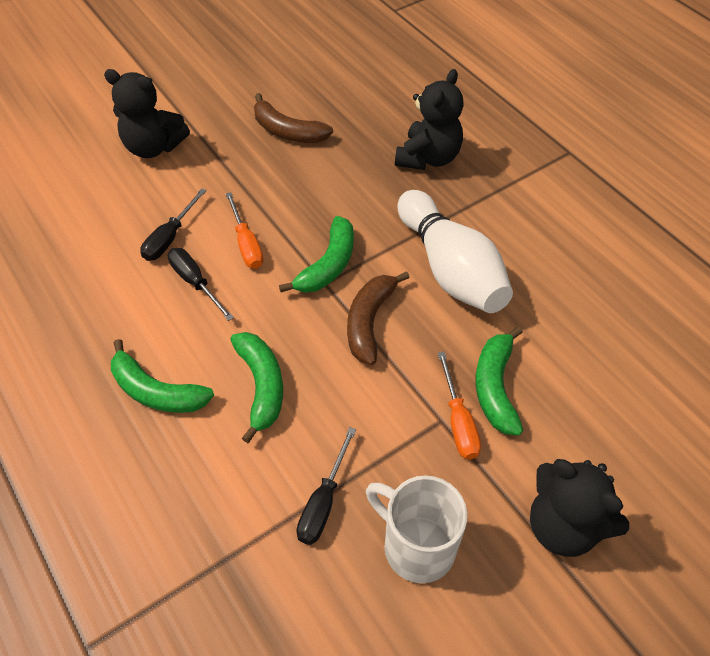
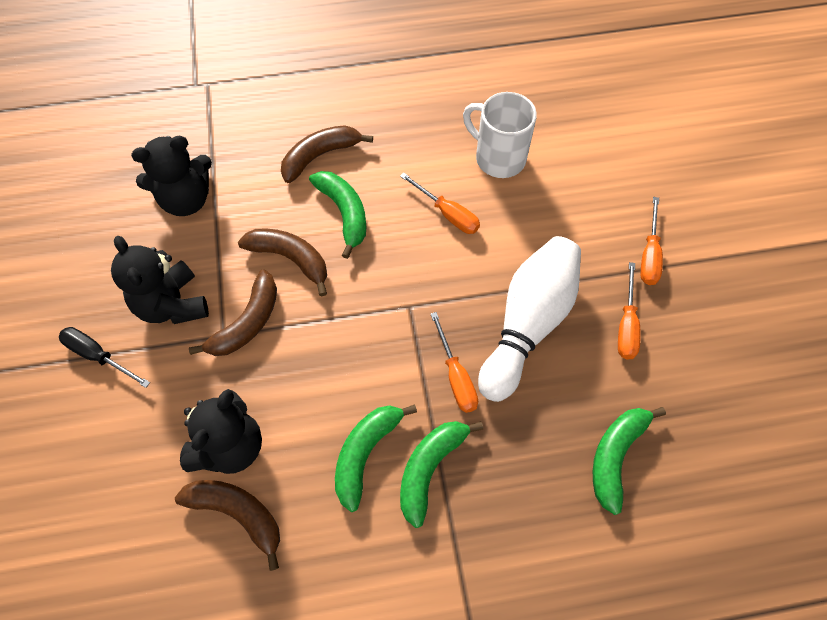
black screwdriver: 3 -> 1
brown banana: 2 -> 4
orange screwdriver: 2 -> 4

